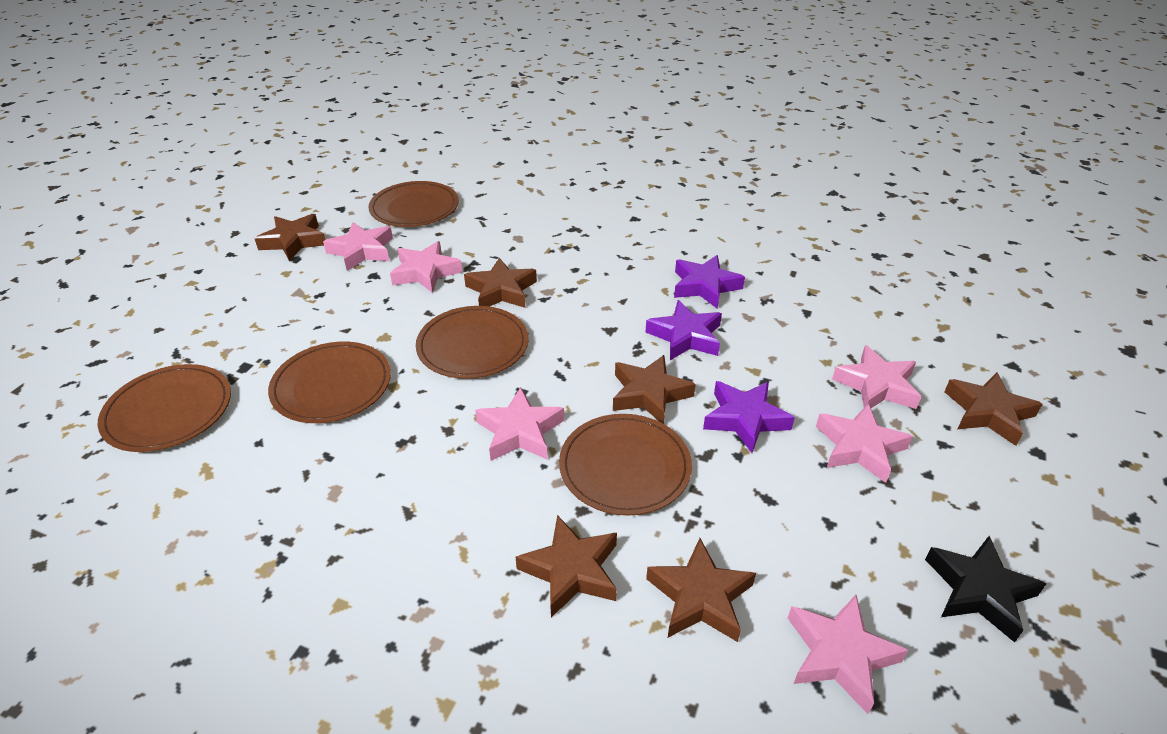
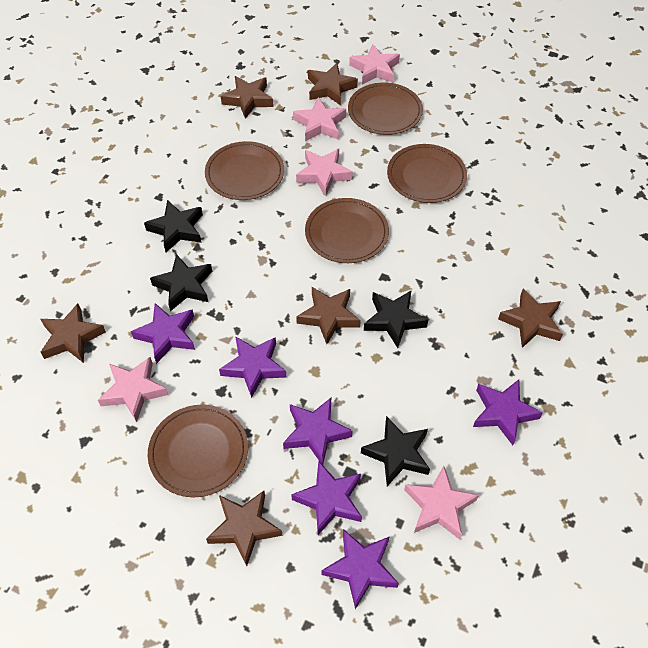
black star: 1 -> 4
pink star: 6 -> 5
purple star: 3 -> 6

